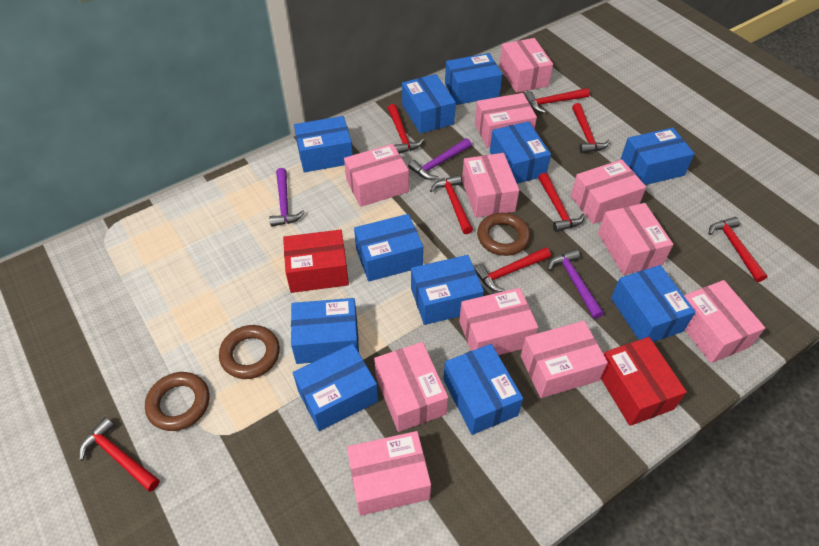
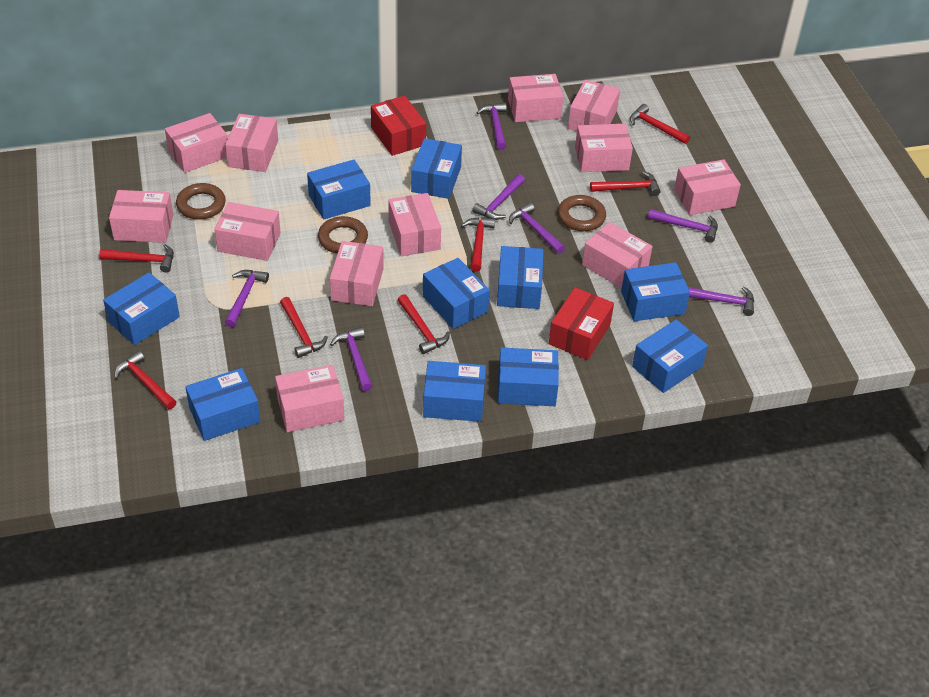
blue box: 11 -> 10
pink box: 11 -> 12
purple hammer: 3 -> 7
red hammer: 8 -> 7

